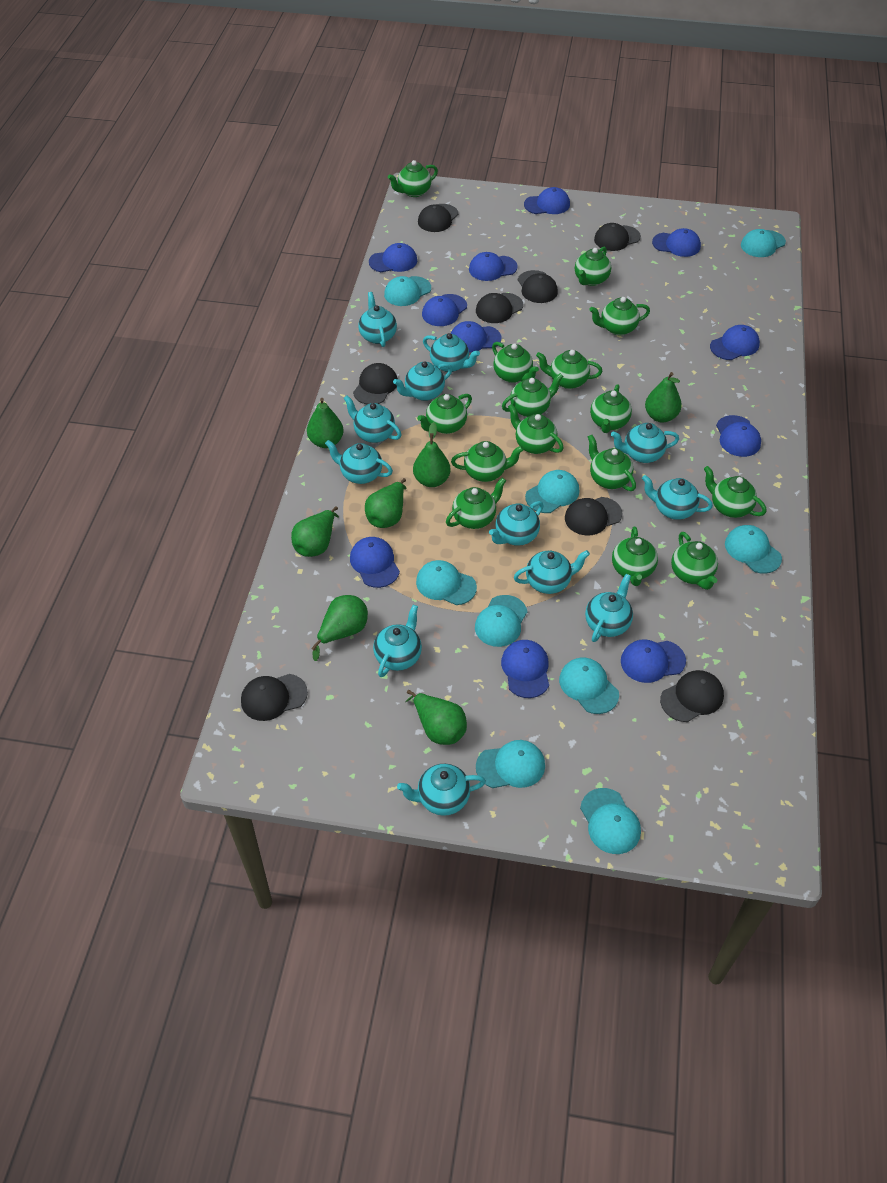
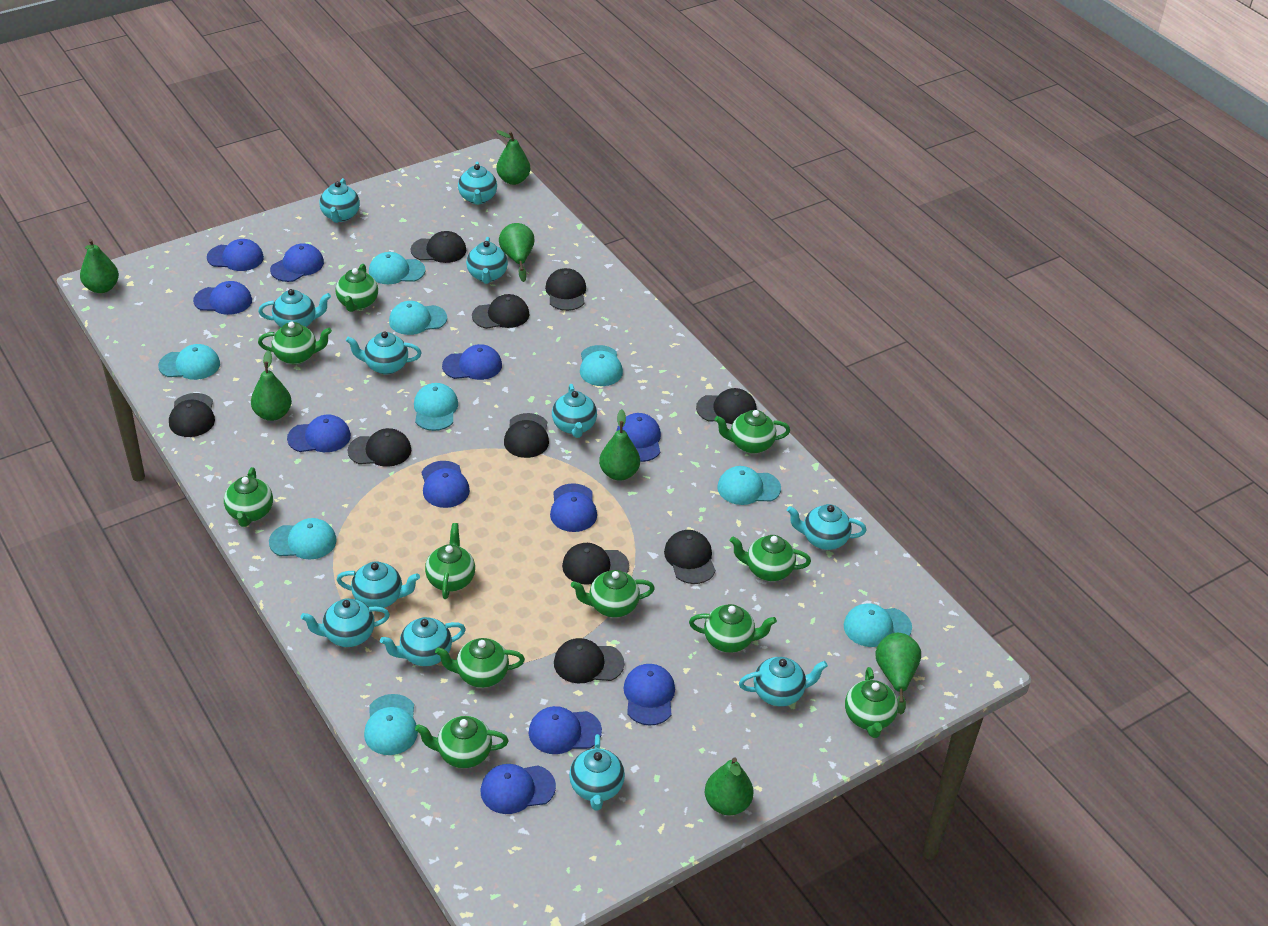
black cap: 8 -> 10
green teapot: 15 -> 11

